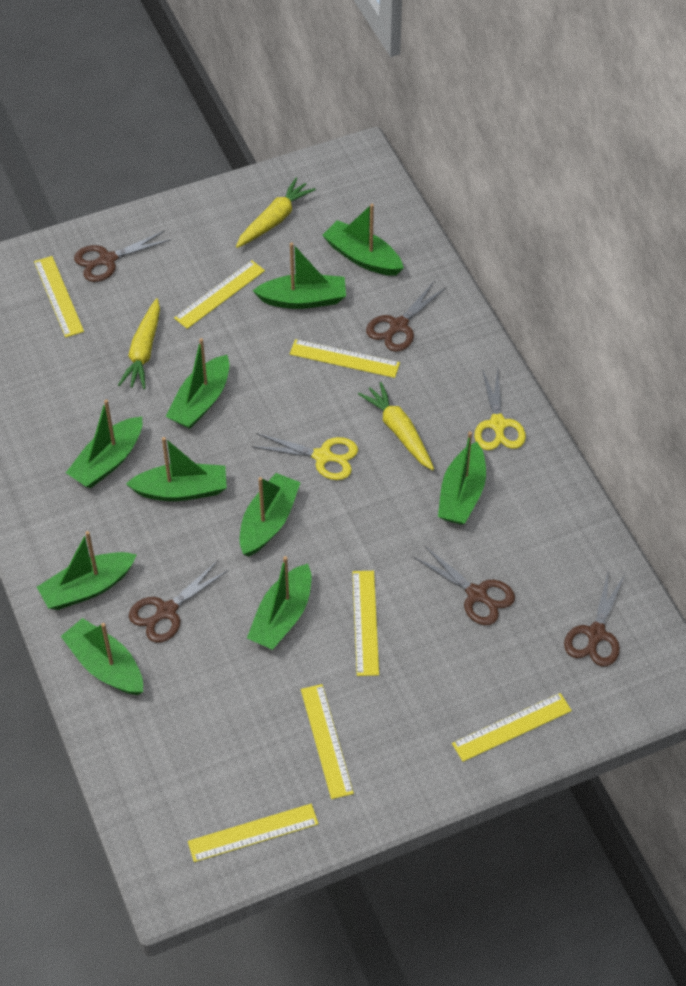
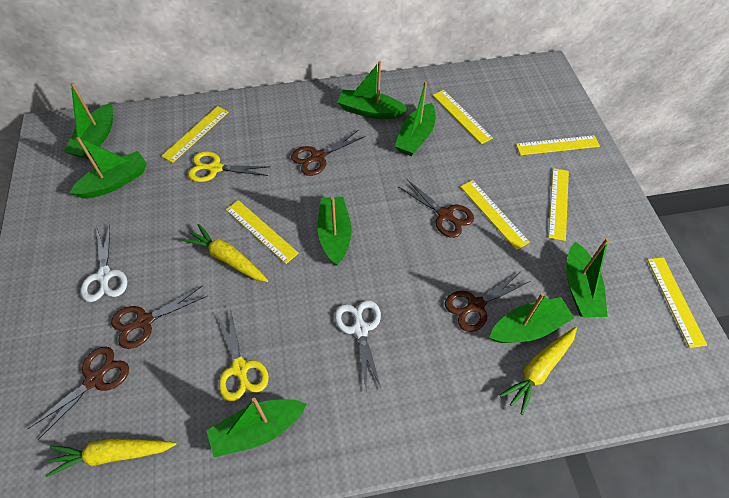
green boat: 10 -> 8
white scissors: 0 -> 2

